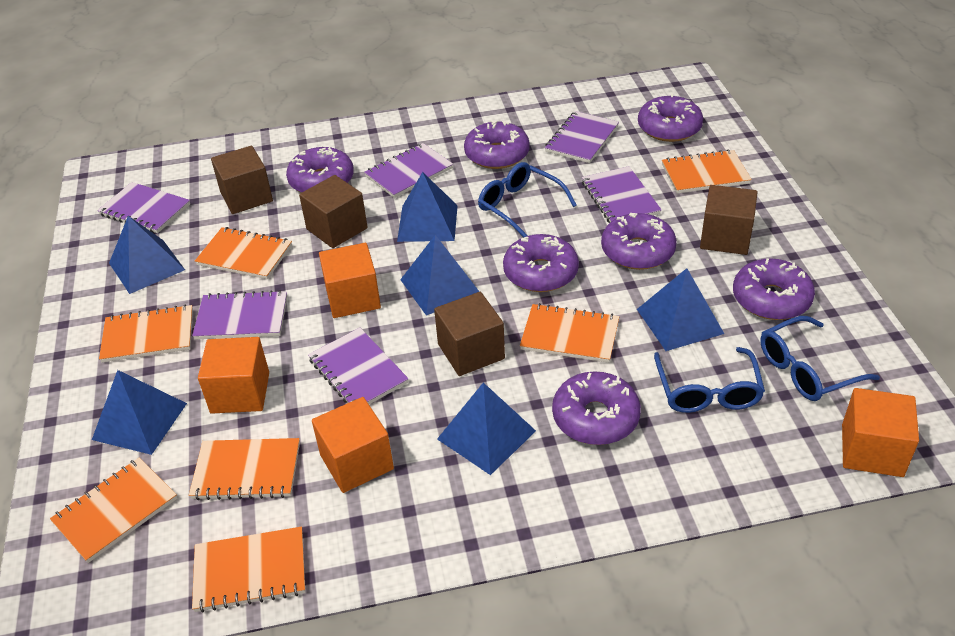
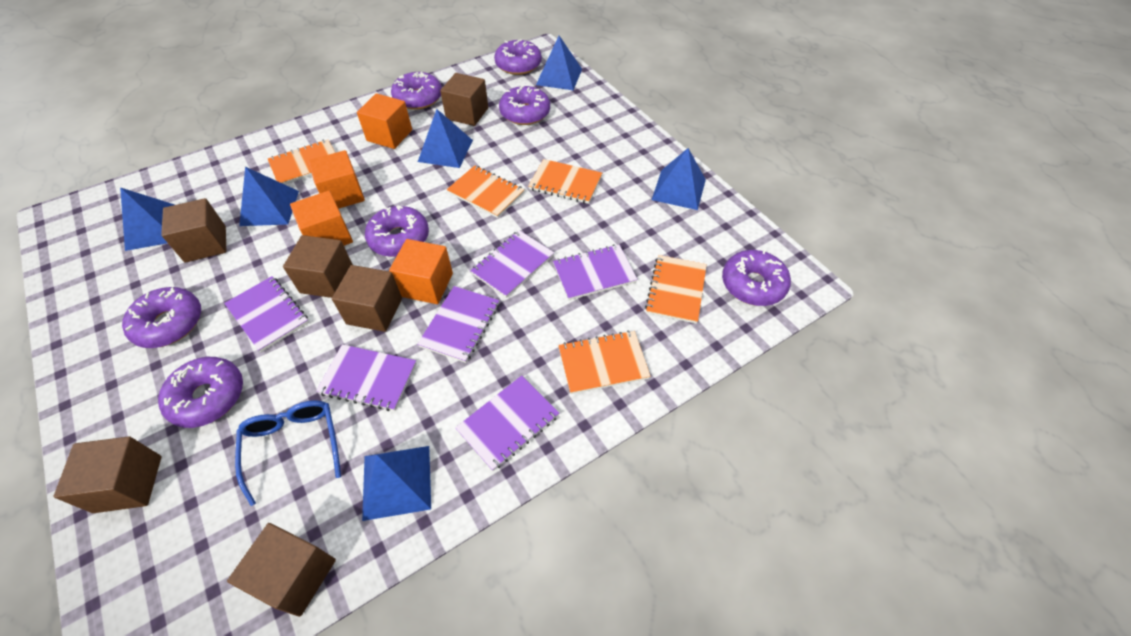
blue glasses: 3 -> 1
brown cube: 4 -> 6
orange notebook: 7 -> 5

